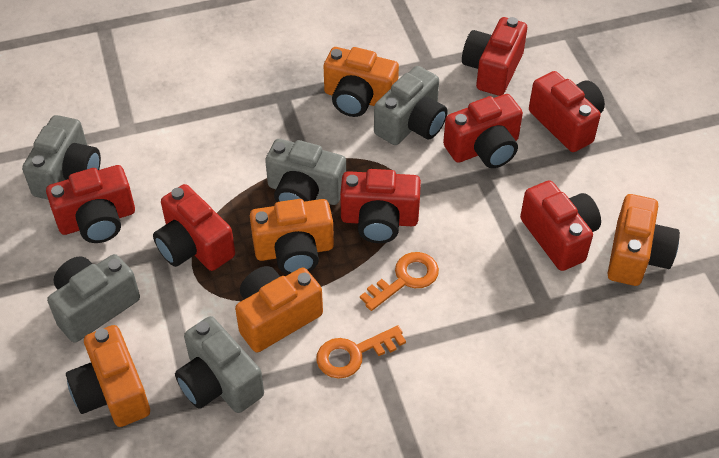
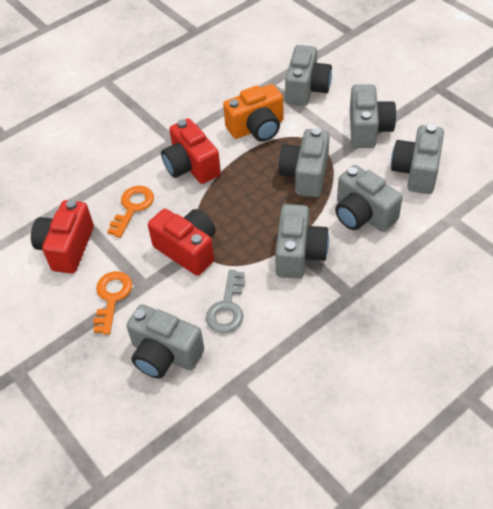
grey camera: 5 -> 7
grey key: 0 -> 1
orange camera: 5 -> 1
red camera: 7 -> 3

